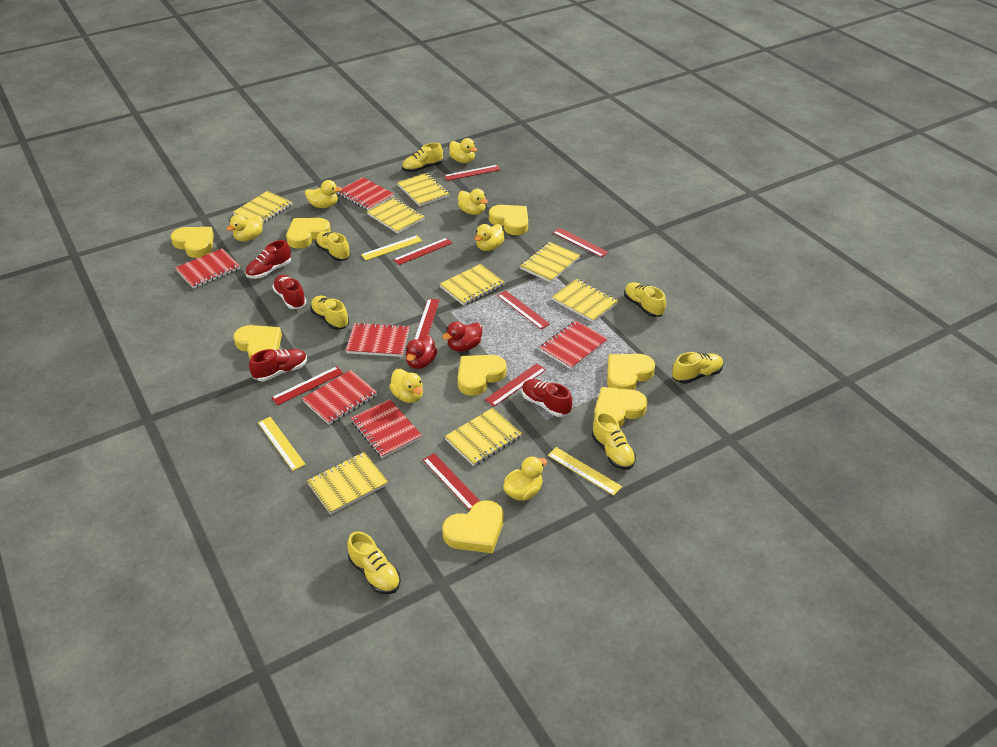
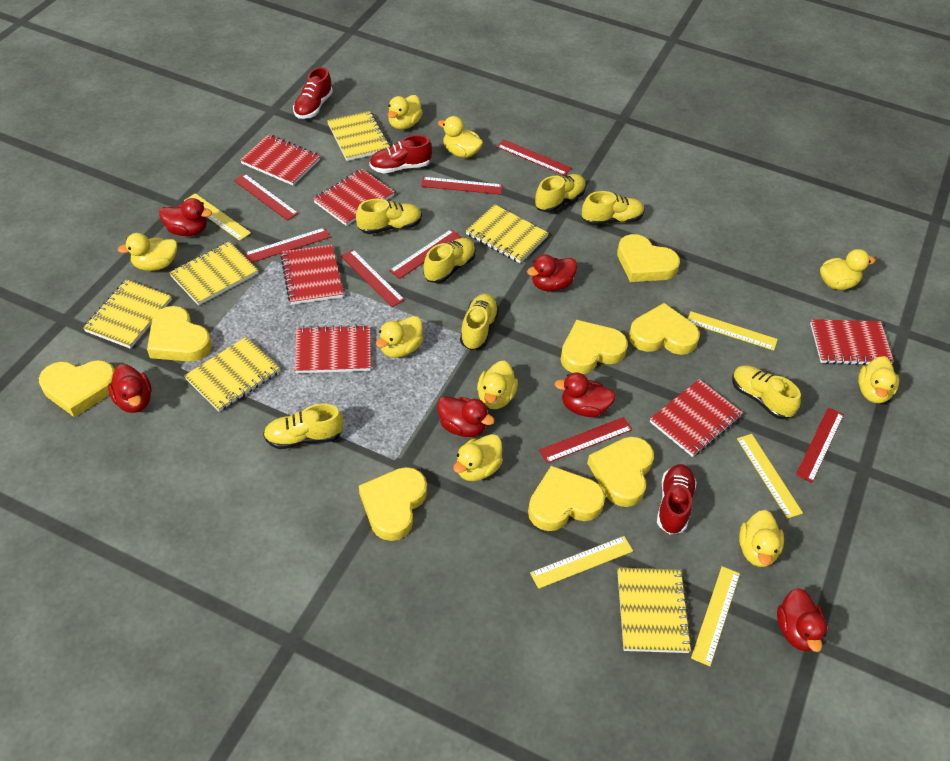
red duck: 2 -> 6
red shoe: 4 -> 3
yellow duck: 7 -> 9
yellow notebook: 8 -> 6
yellow ruler: 3 -> 5

